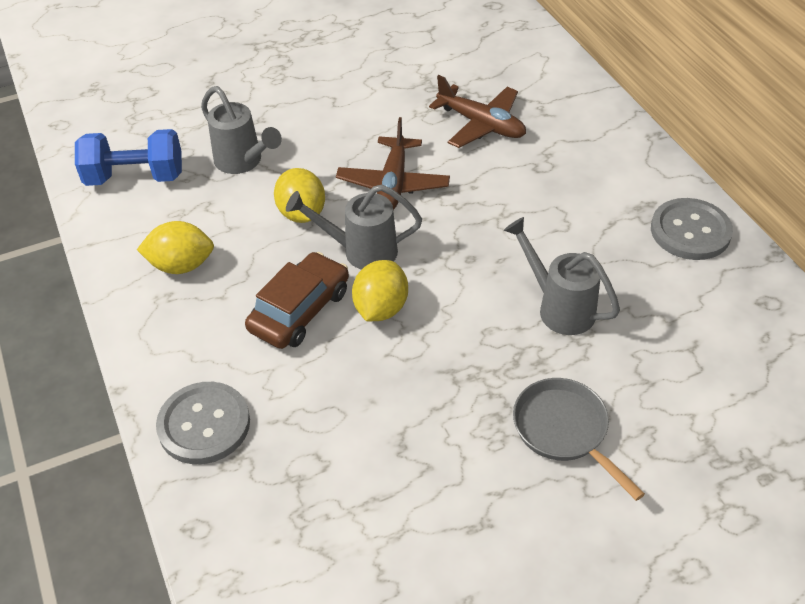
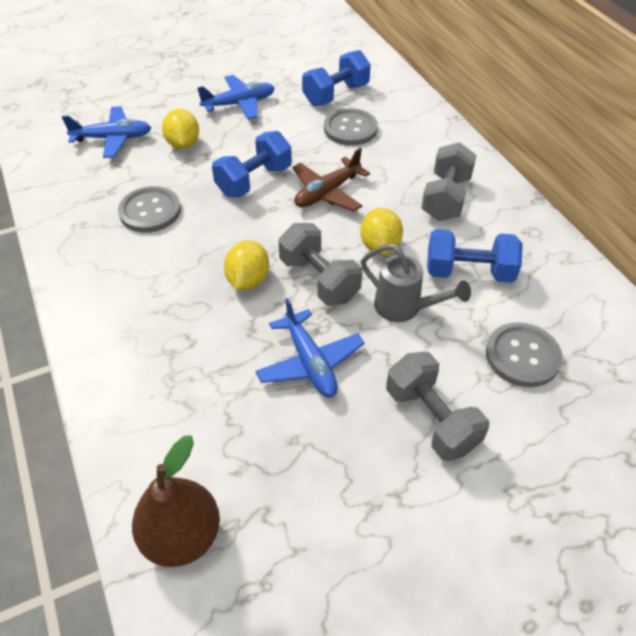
blue dumbbell: 1 -> 3
blue plane: 0 -> 3
brown car: 1 -> 0
brown pear: 0 -> 1
brown plane: 2 -> 1
grey button: 2 -> 3
grey dumbbell: 0 -> 3
grey pan: 1 -> 0
grey watering can: 3 -> 1

